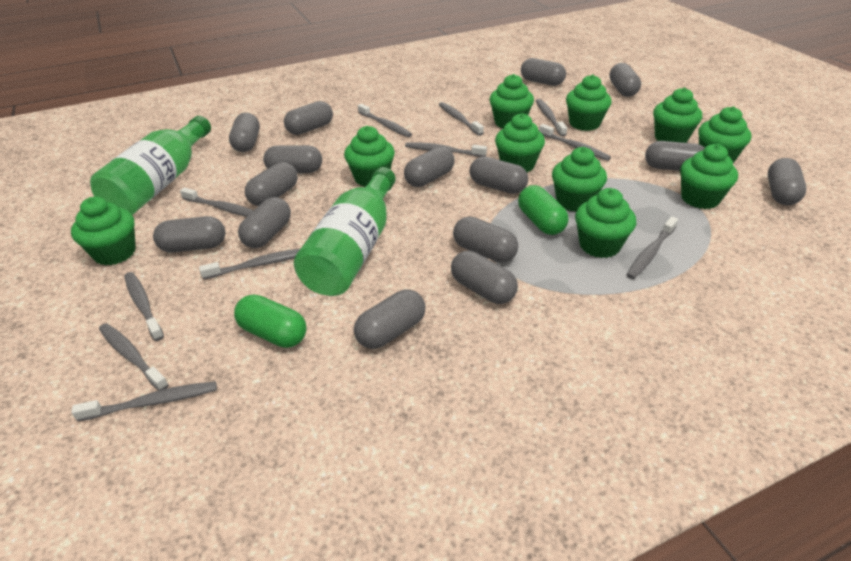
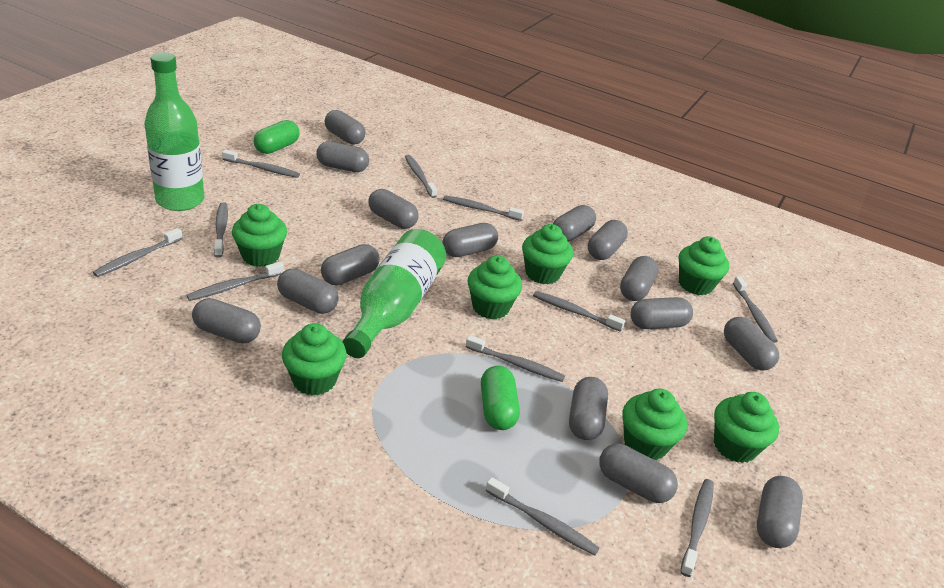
green cupcake: 10 -> 7

